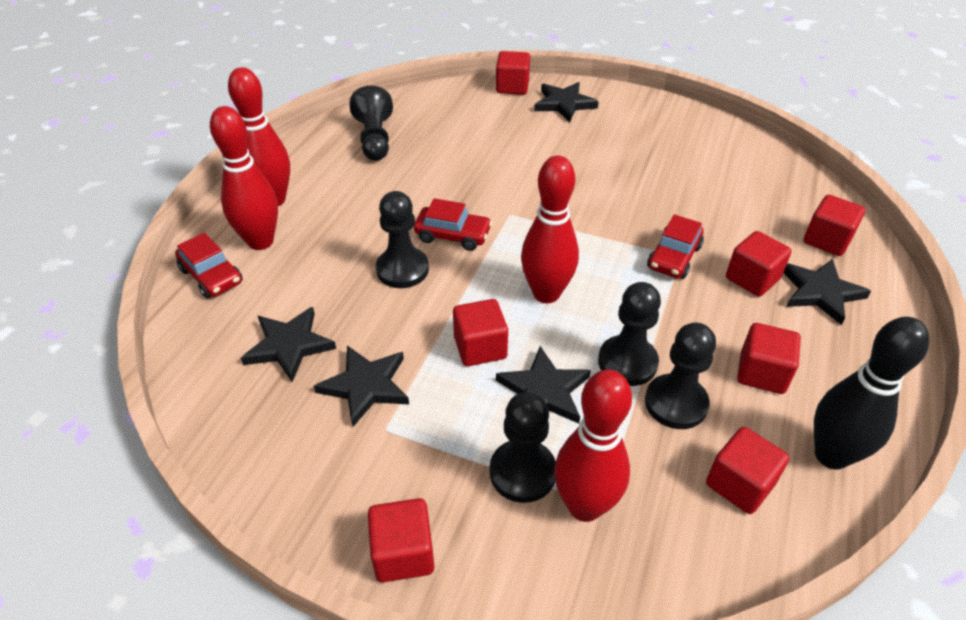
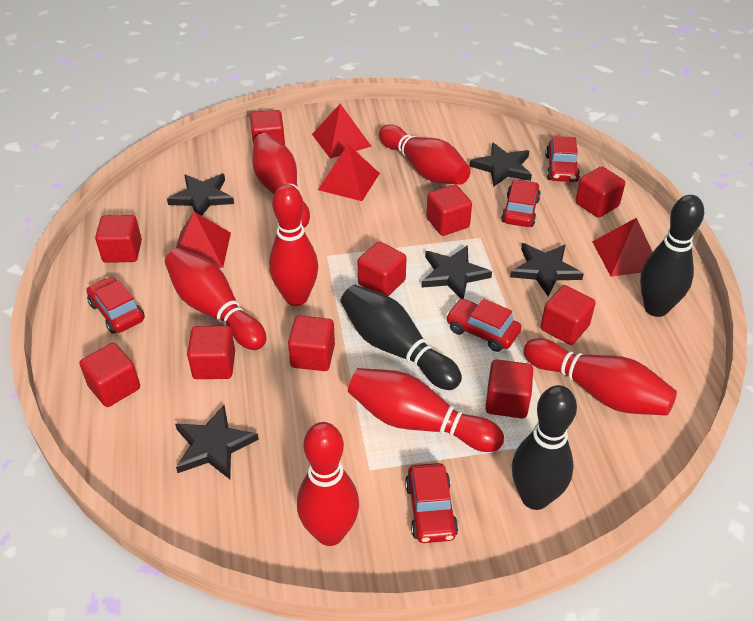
black bowling pin: 1 -> 3
black pawn: 5 -> 0
red bowling pin: 4 -> 7
red car: 3 -> 5
red cube: 7 -> 10
red pyramid: 0 -> 4

